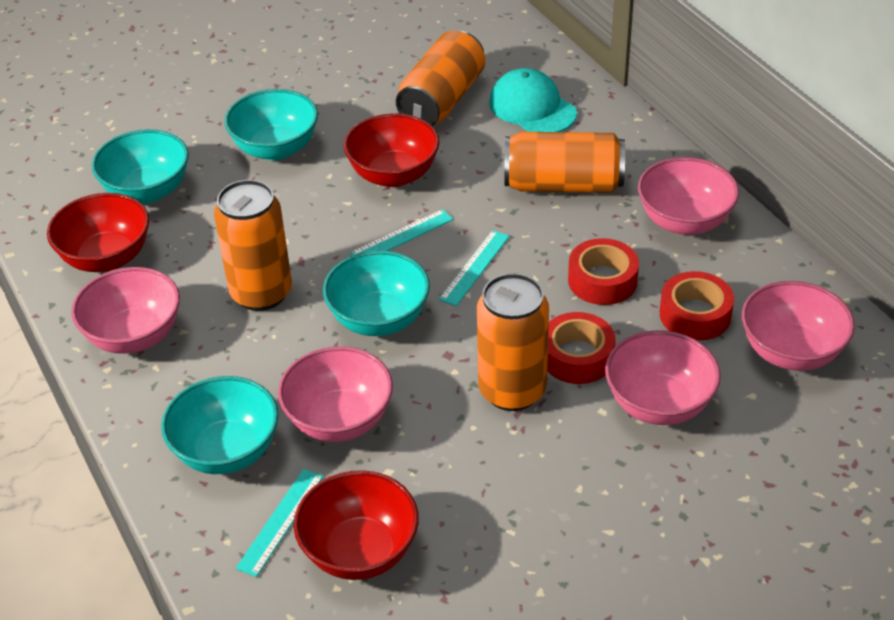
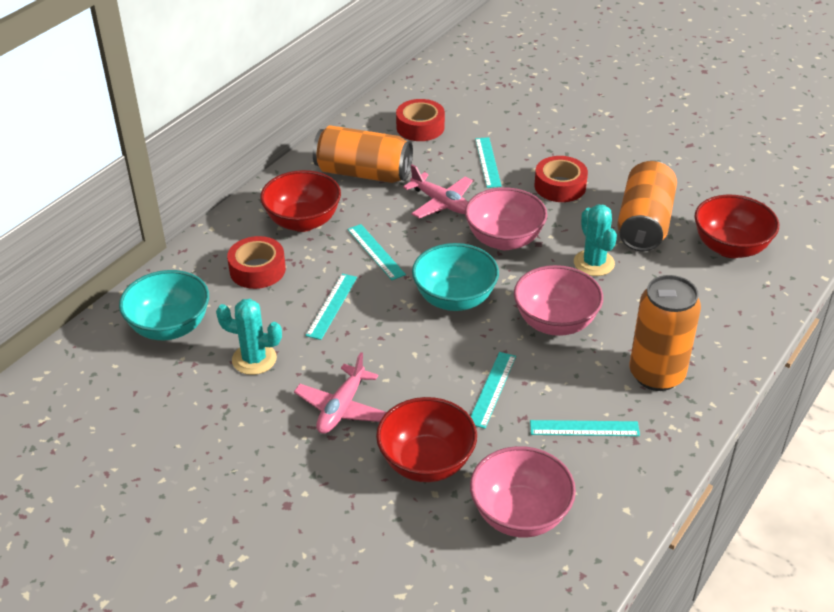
orange can: 4 -> 3
pink bowl: 5 -> 3
pink plane: 0 -> 2
turquoise bowl: 4 -> 2
turquoise cactus: 0 -> 2
turquoise cap: 1 -> 0
turquoise ruler: 3 -> 5

